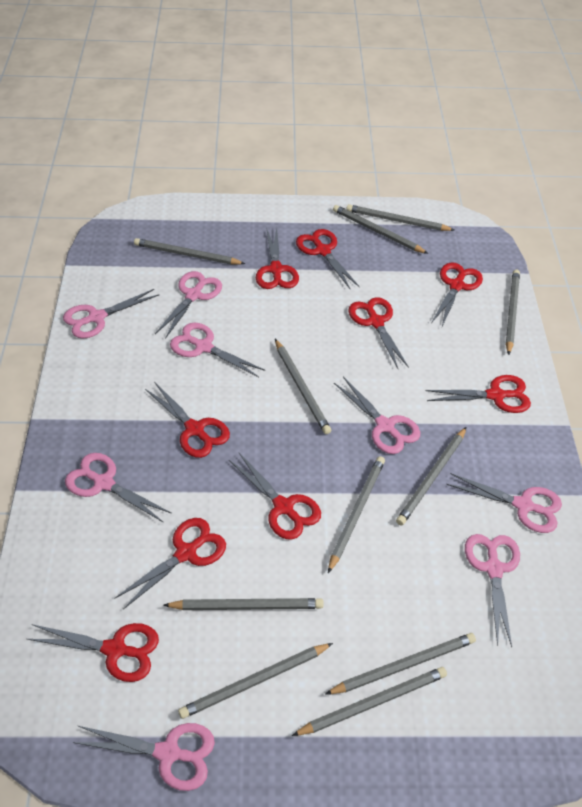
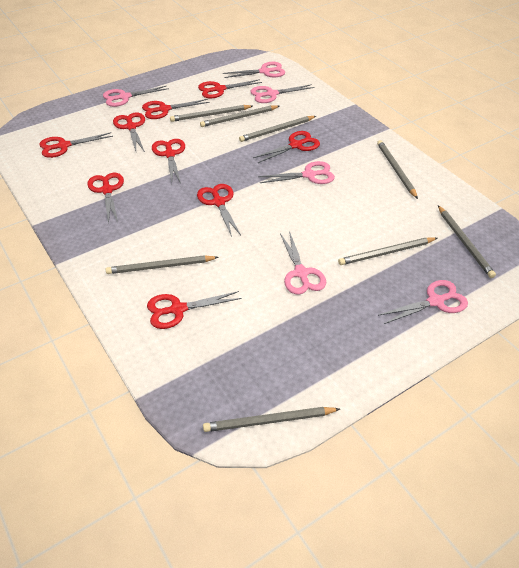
grey pencil: 11 -> 8
pink scissors: 8 -> 6

